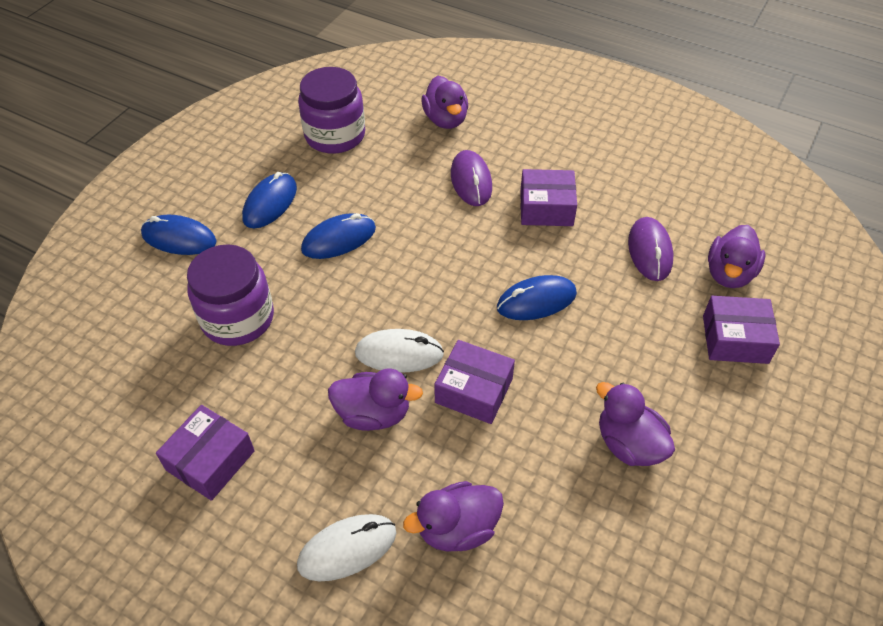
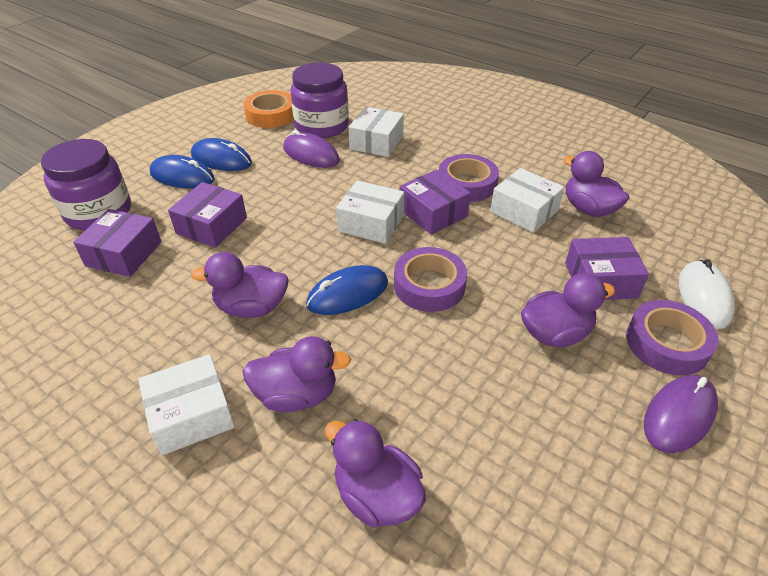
blue mouse: 4 -> 3
orange tape: 0 -> 1
purple tape: 0 -> 3
white box: 0 -> 4
white mouse: 2 -> 1

